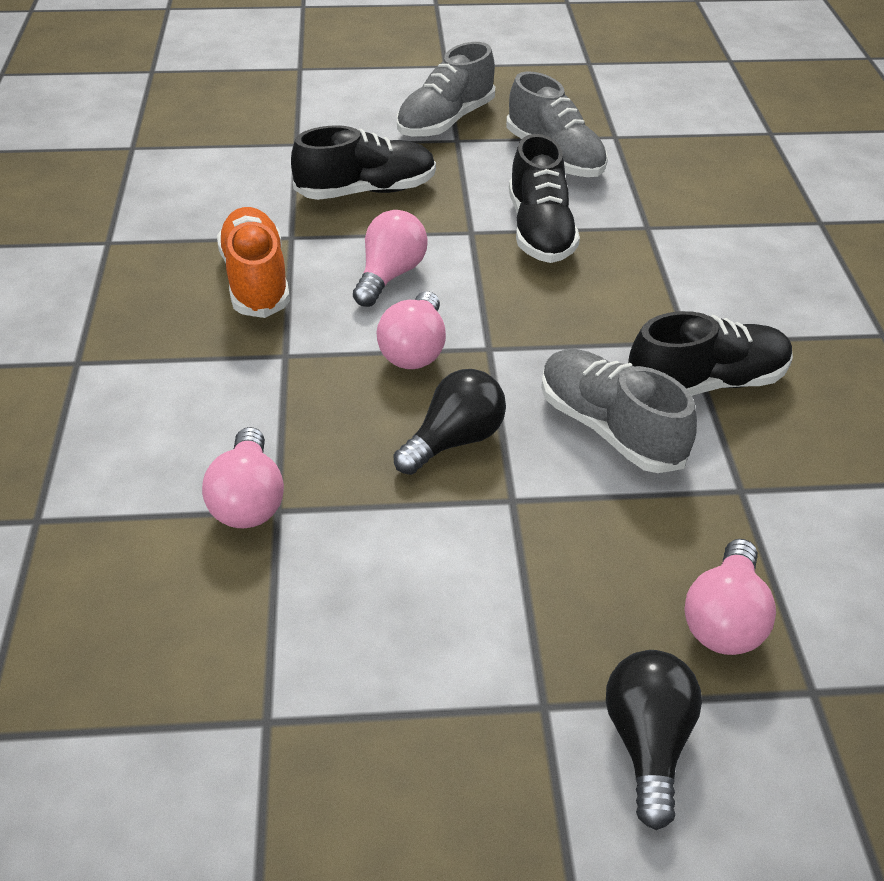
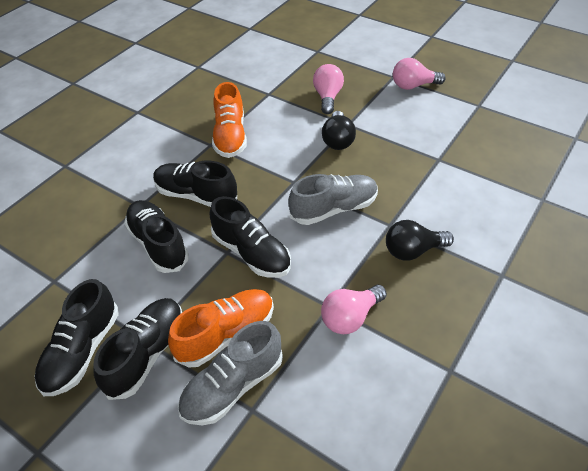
black shoe: 3 -> 5
grey shoe: 3 -> 2
orange shoe: 1 -> 2
pink light bulb: 4 -> 3

